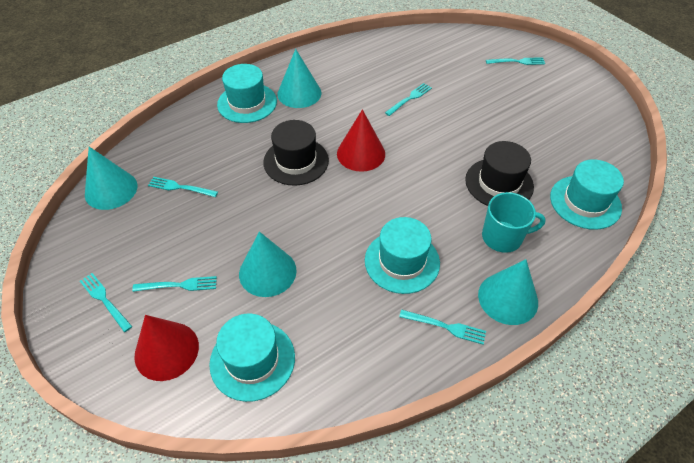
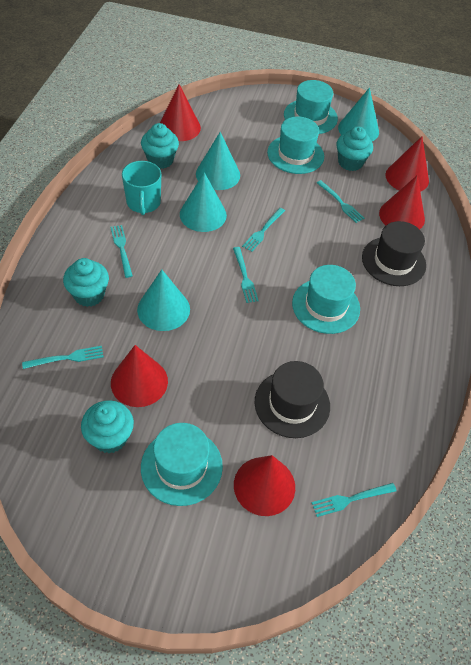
red cone: 2 -> 5
turquoise cupcake: 0 -> 4

